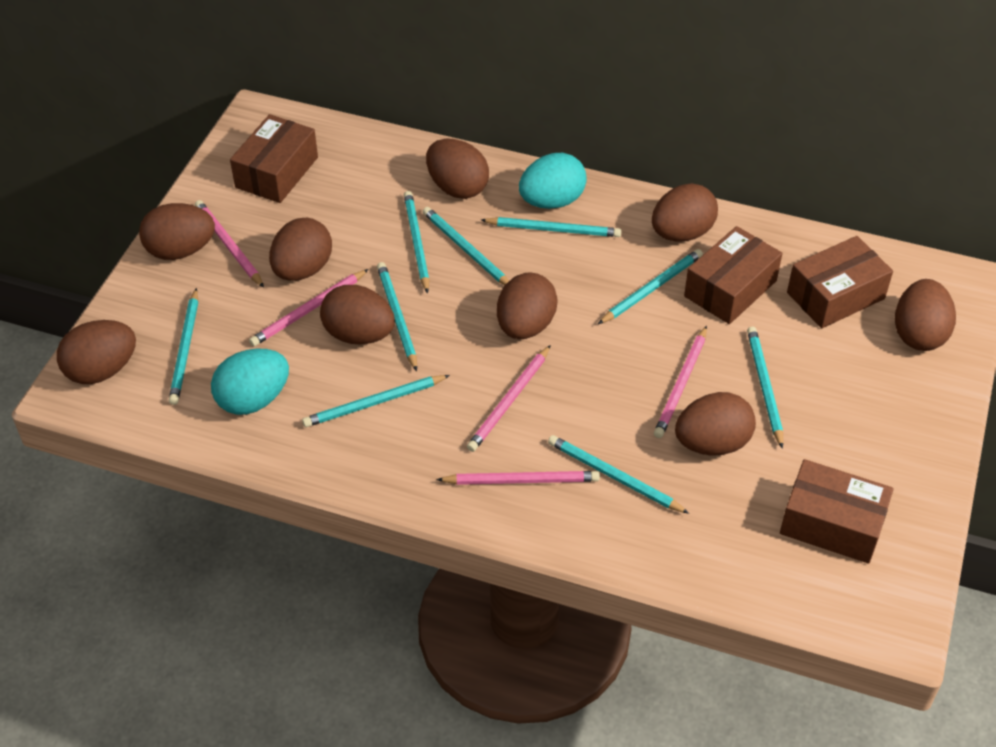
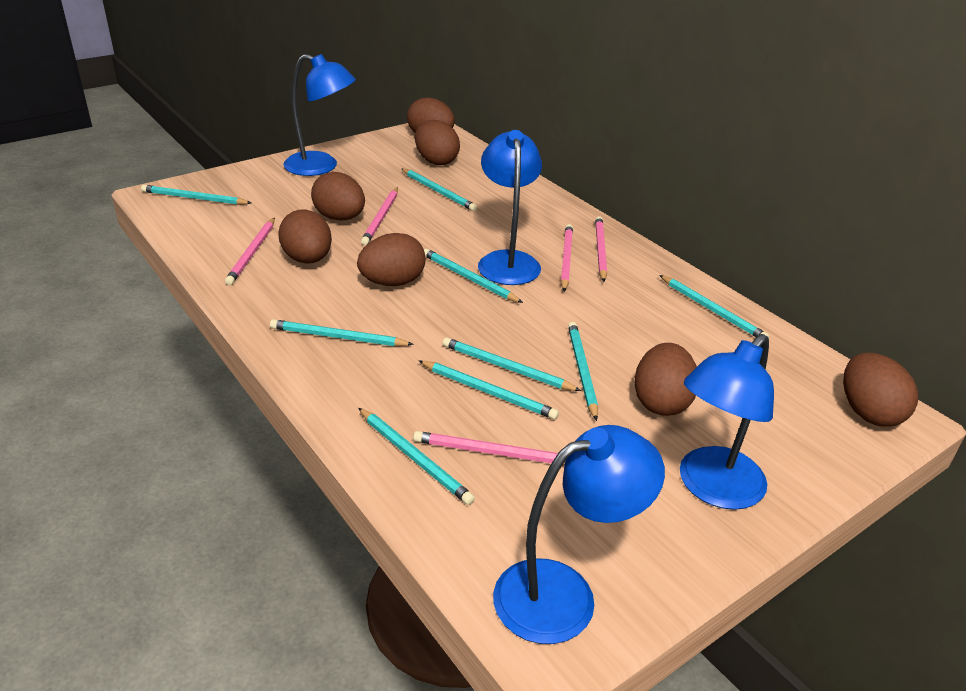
blue lamp: 0 -> 4
brown box: 4 -> 0
brown egg: 9 -> 7
turquoise egg: 2 -> 0

